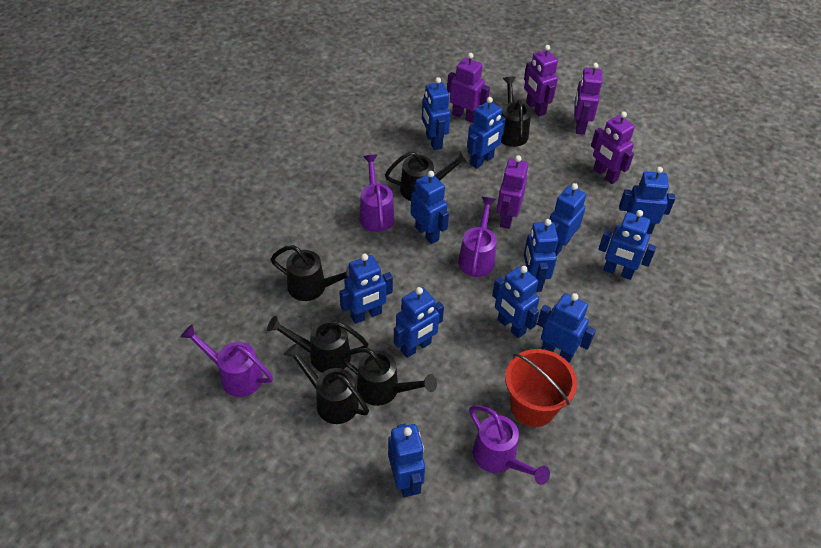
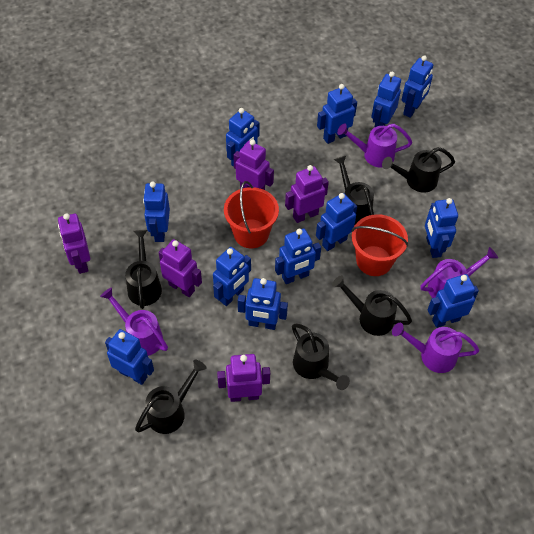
red bucket: 1 -> 2

